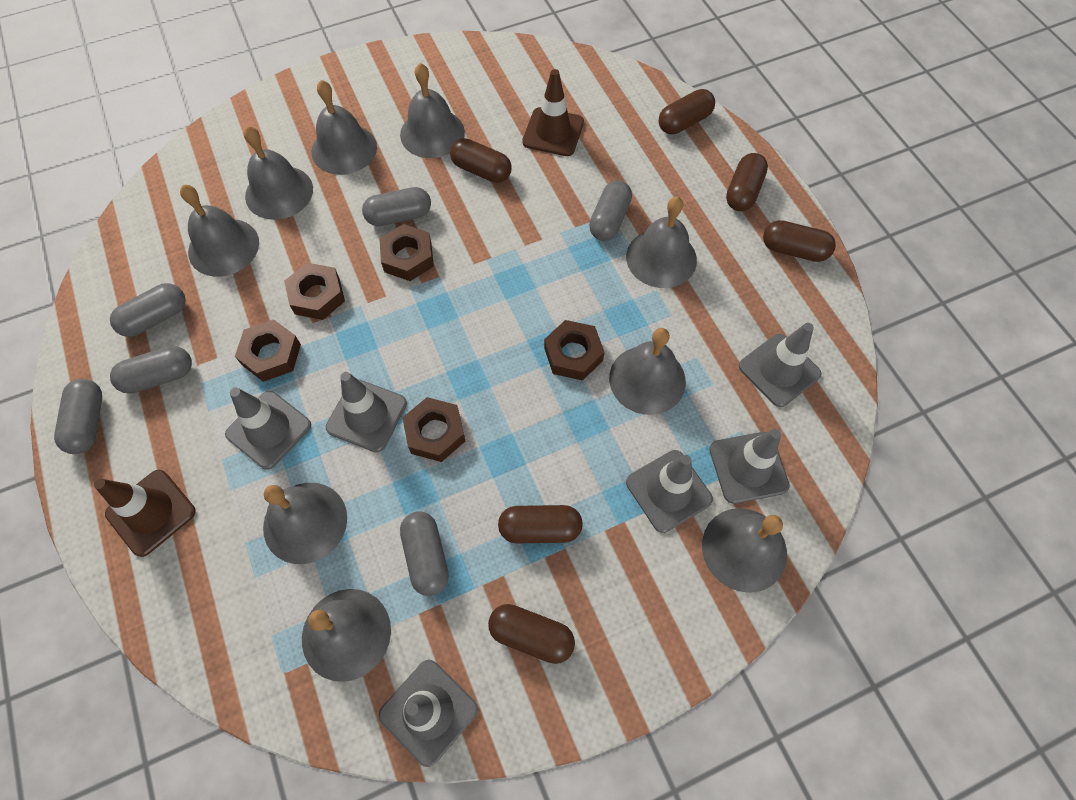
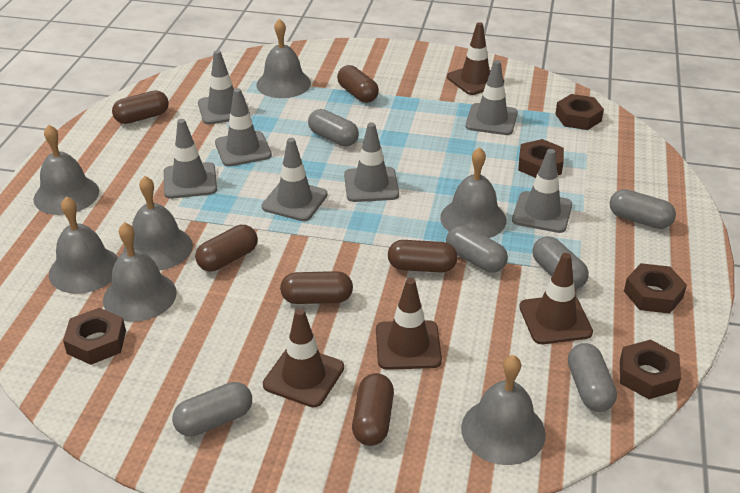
brown traffic cone: 2 -> 4
grey bell: 9 -> 7
grey traffic cone: 6 -> 7

